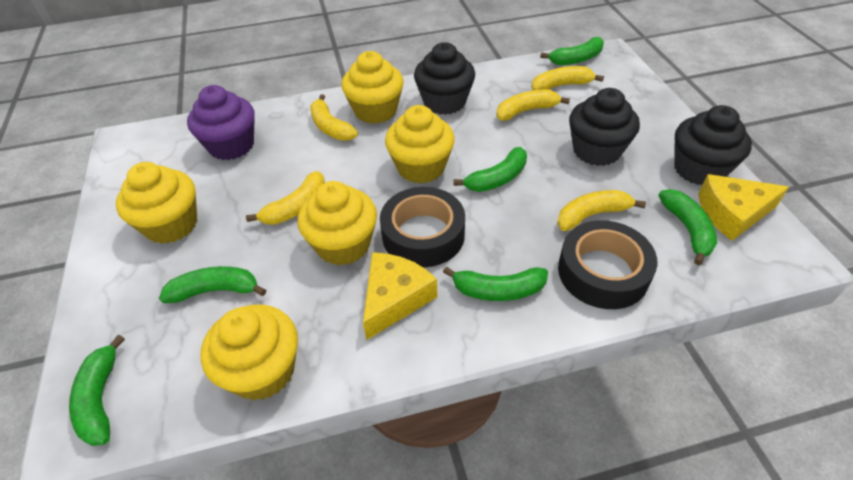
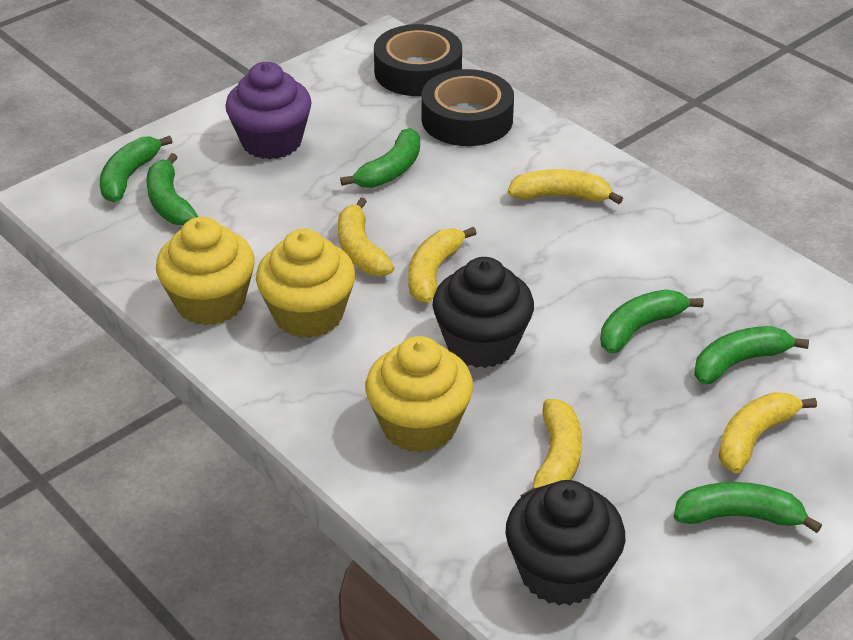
black cupcake: 3 -> 2
yellow cheese: 2 -> 0
yellow cupcake: 5 -> 3

